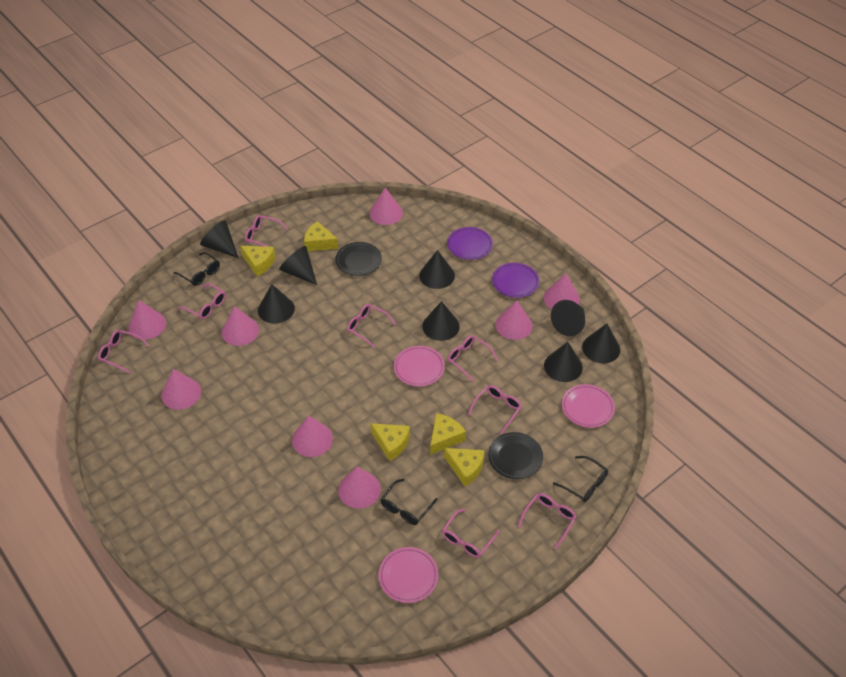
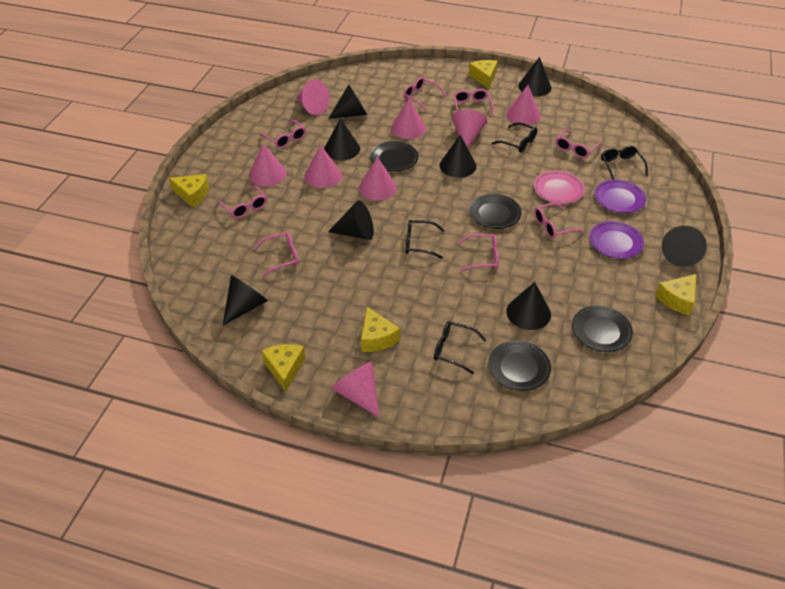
black glasses: 3 -> 4
black plate: 2 -> 4
pink plate: 3 -> 1

